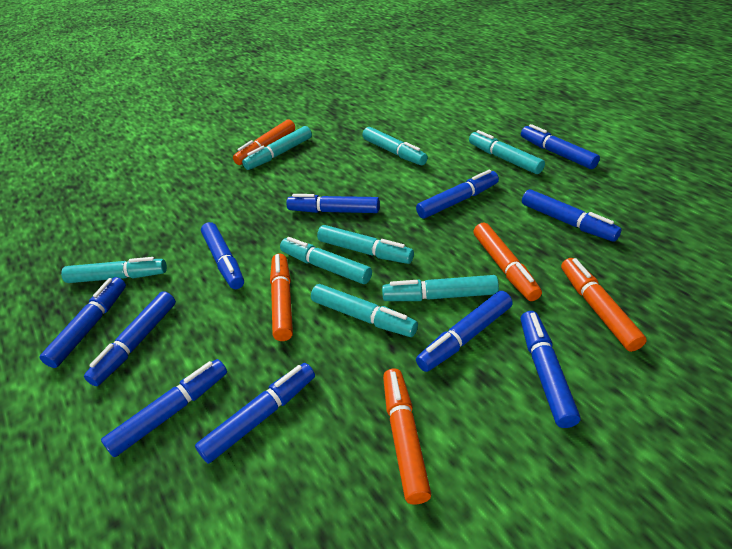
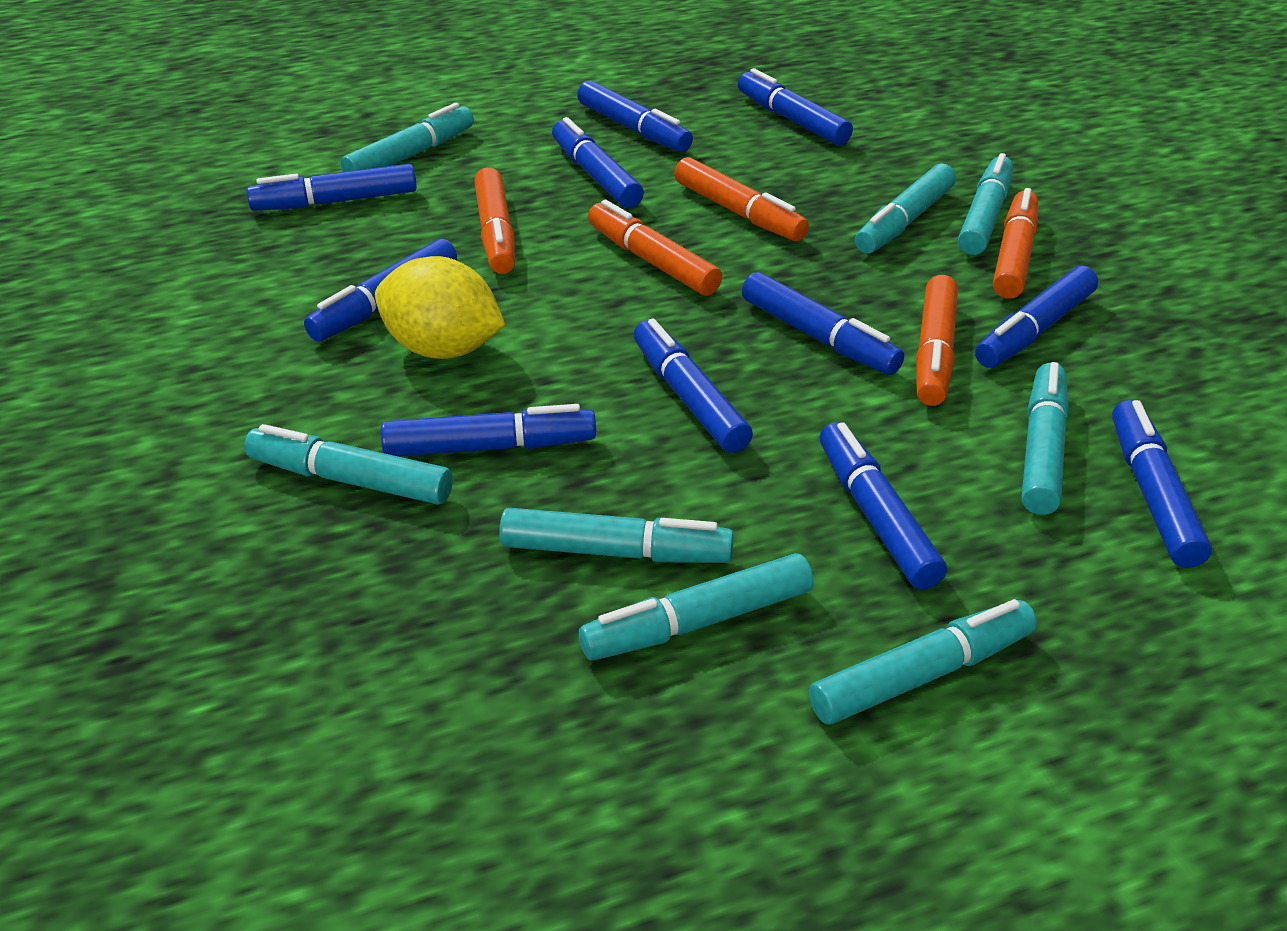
yellow lemon: 0 -> 1

